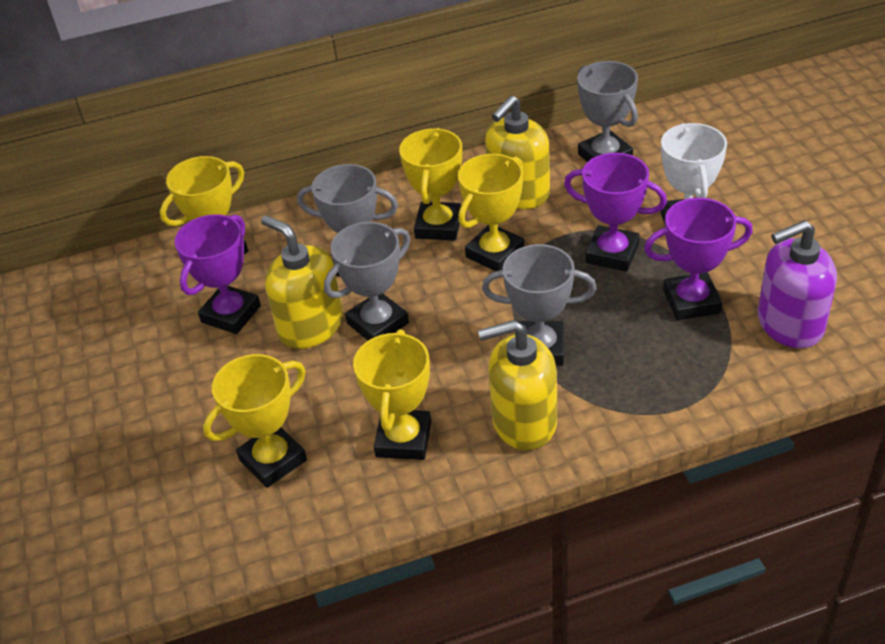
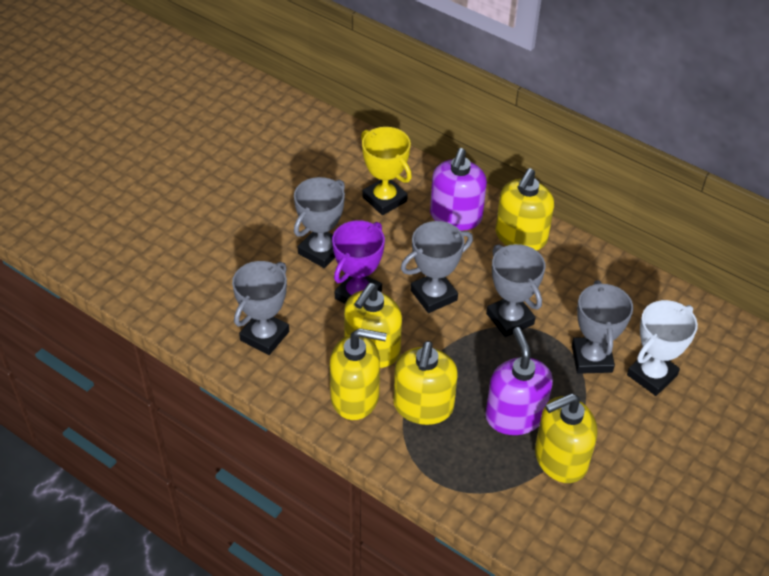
grey trophy: 4 -> 5
purple soap dispenser: 1 -> 2
purple trophy: 3 -> 1
yellow soap dispenser: 3 -> 5
yellow trophy: 5 -> 1

